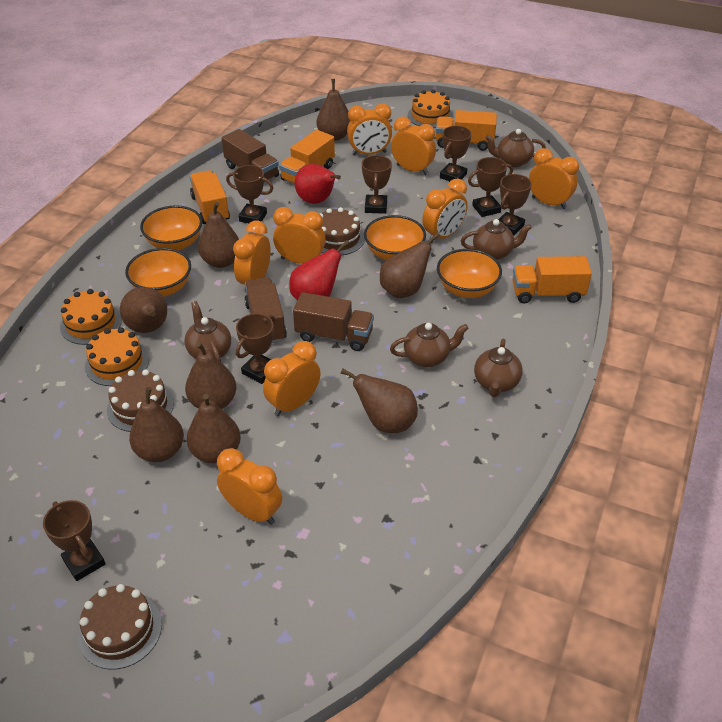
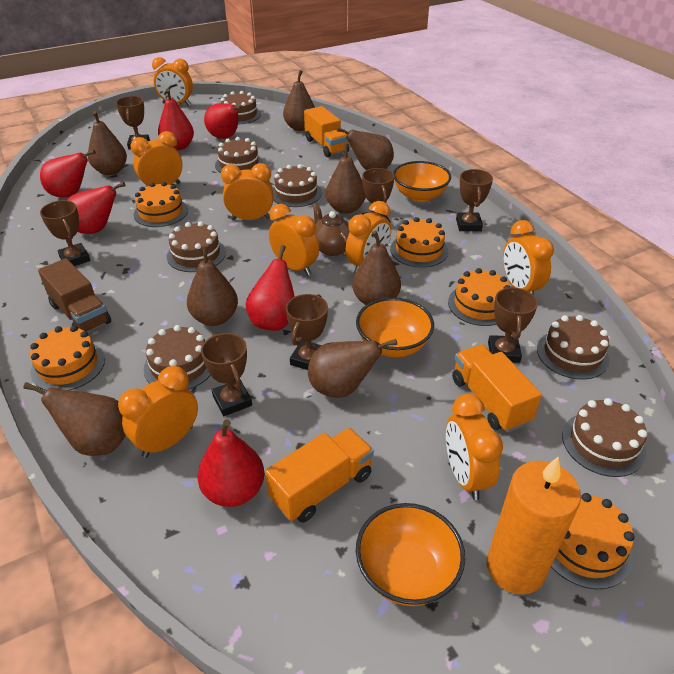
brown cake: 3 -> 7
brown teapot: 5 -> 1
brown truck: 3 -> 1
orange bowl: 4 -> 3
orange cake: 3 -> 5
orange candle: 0 -> 1
orange truck: 4 -> 3
red pear: 2 -> 6

